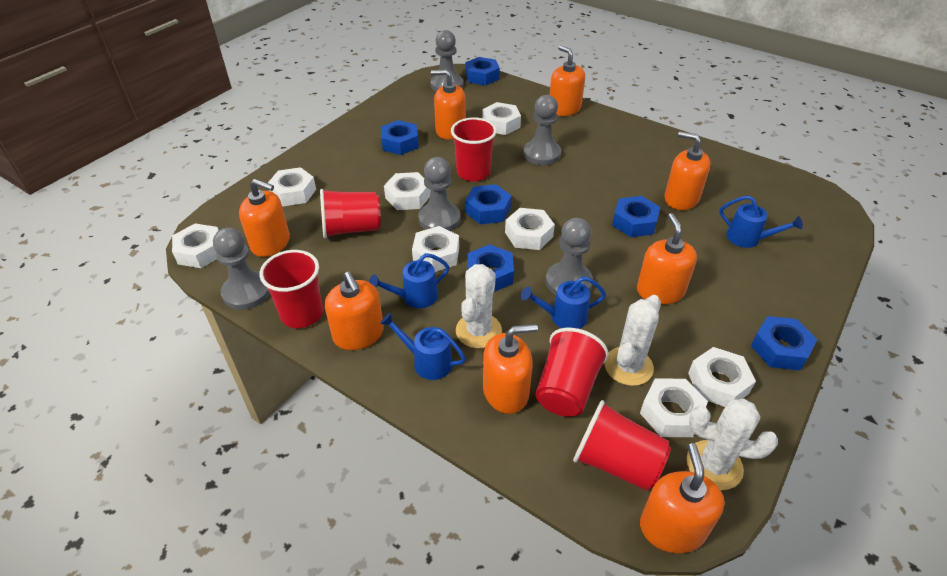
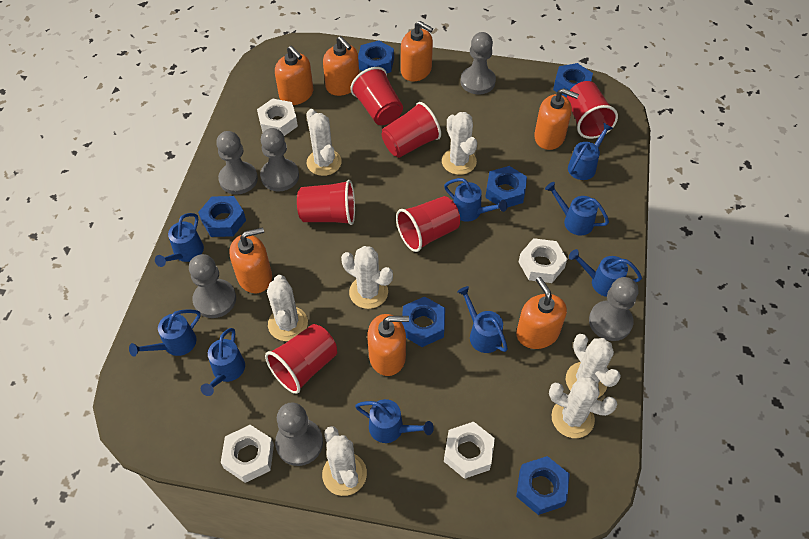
blue watering can: 4 -> 9
grey pawn: 5 -> 6
orange soap dispenser: 8 -> 7
red cup: 5 -> 6
white cactus: 3 -> 7
white nut: 8 -> 4

